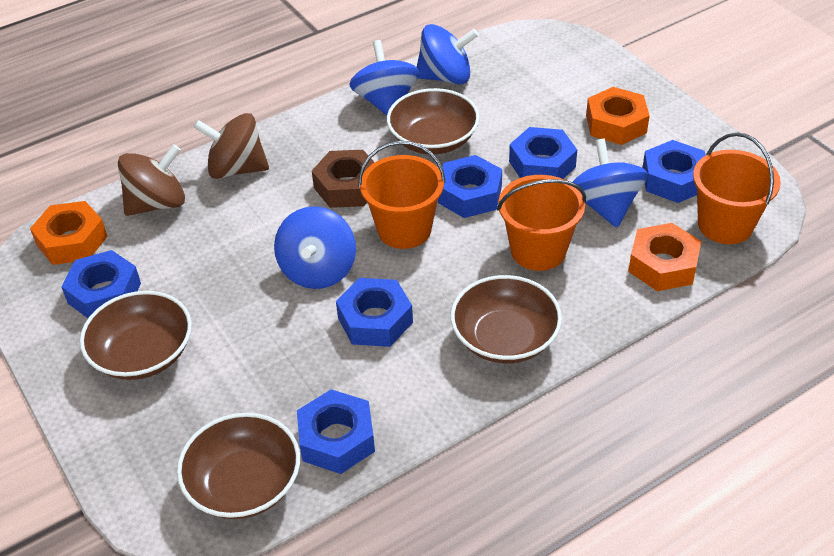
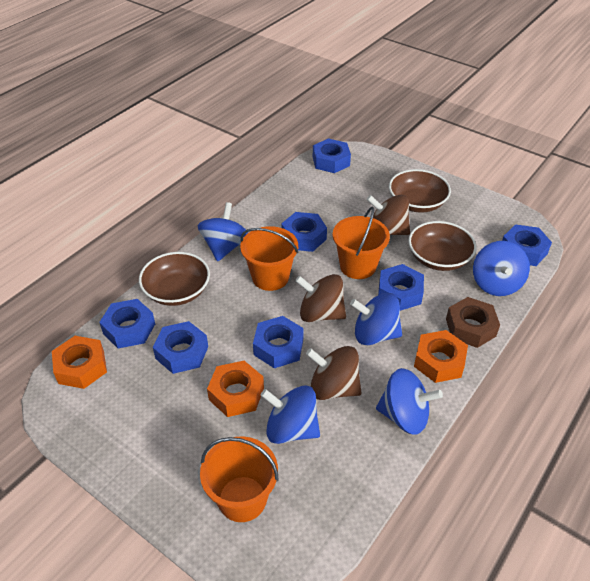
blue nut: 6 -> 7
blue spinning top: 4 -> 5
brown bowl: 4 -> 3
brown spinning top: 2 -> 3

